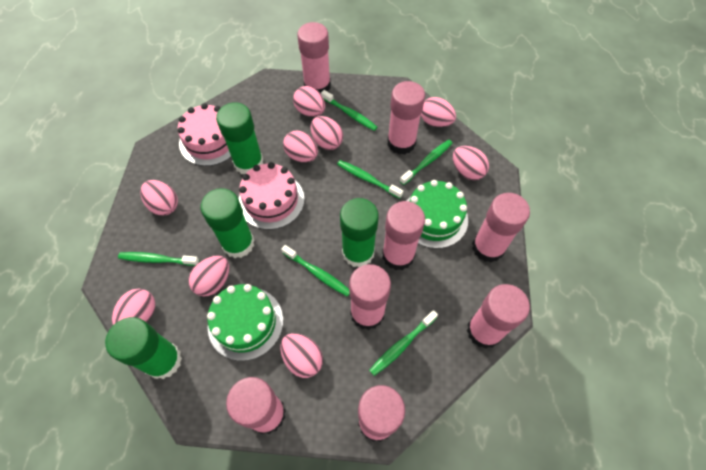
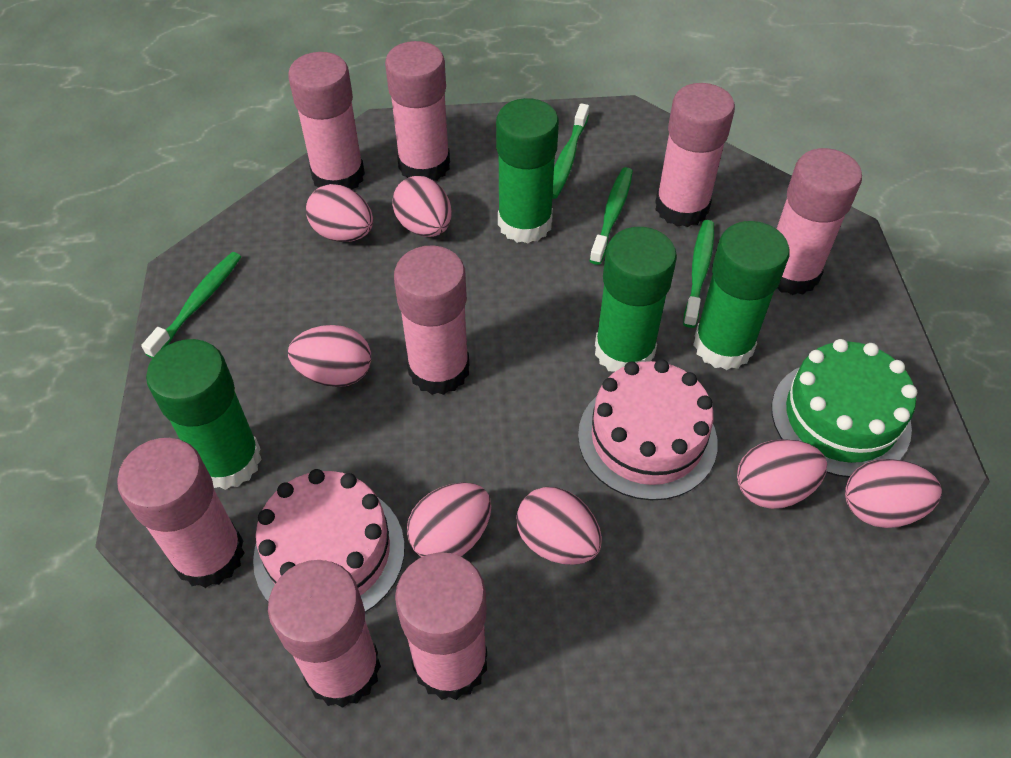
green cake: 2 -> 1
green toothbrush: 6 -> 4
pink egg: 9 -> 7

